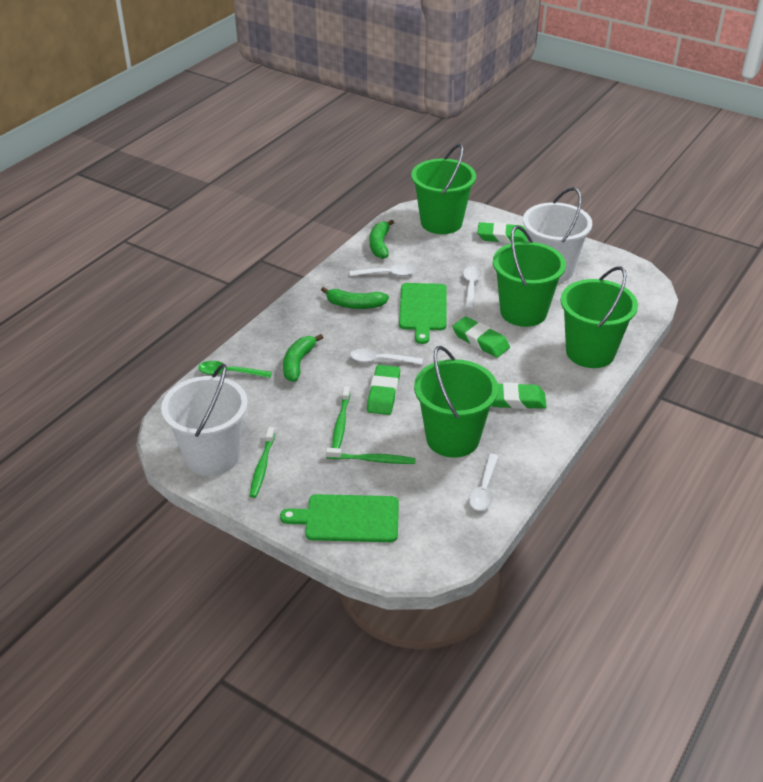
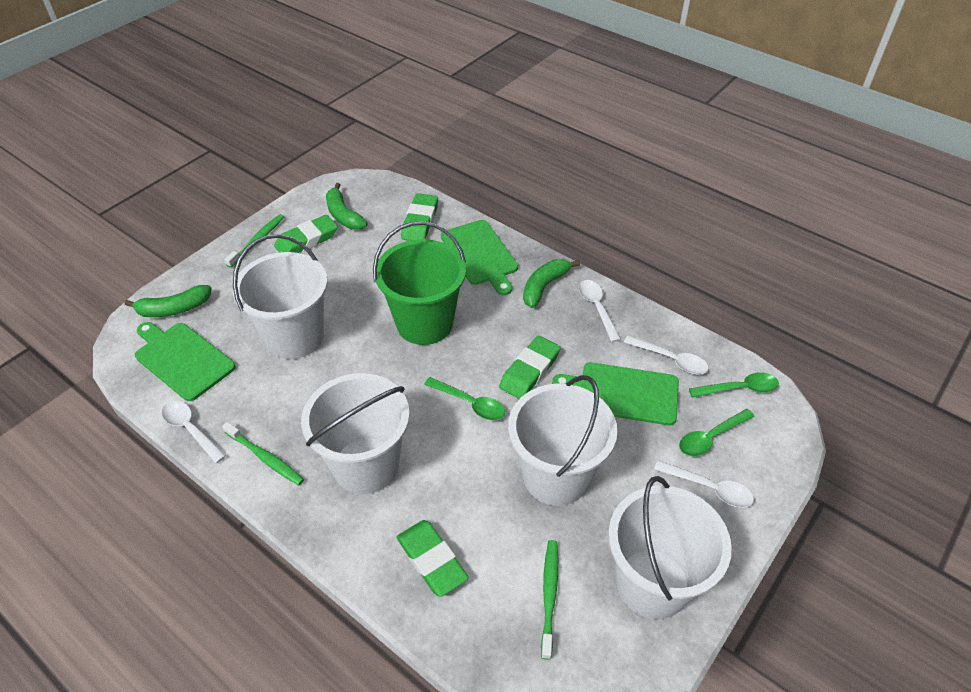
green bucket: 4 -> 1
green cutting board: 2 -> 3
green spoon: 1 -> 3
white bucket: 2 -> 4

